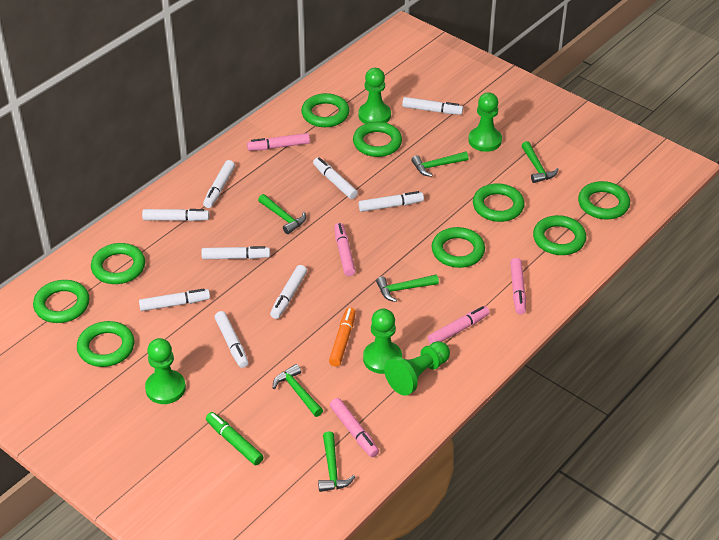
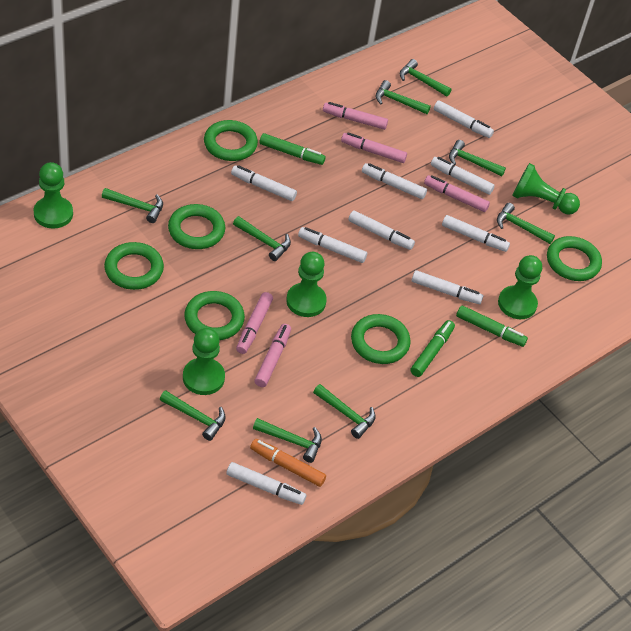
green hammer: 6 -> 9
green marker: 1 -> 3
green ring: 9 -> 6

